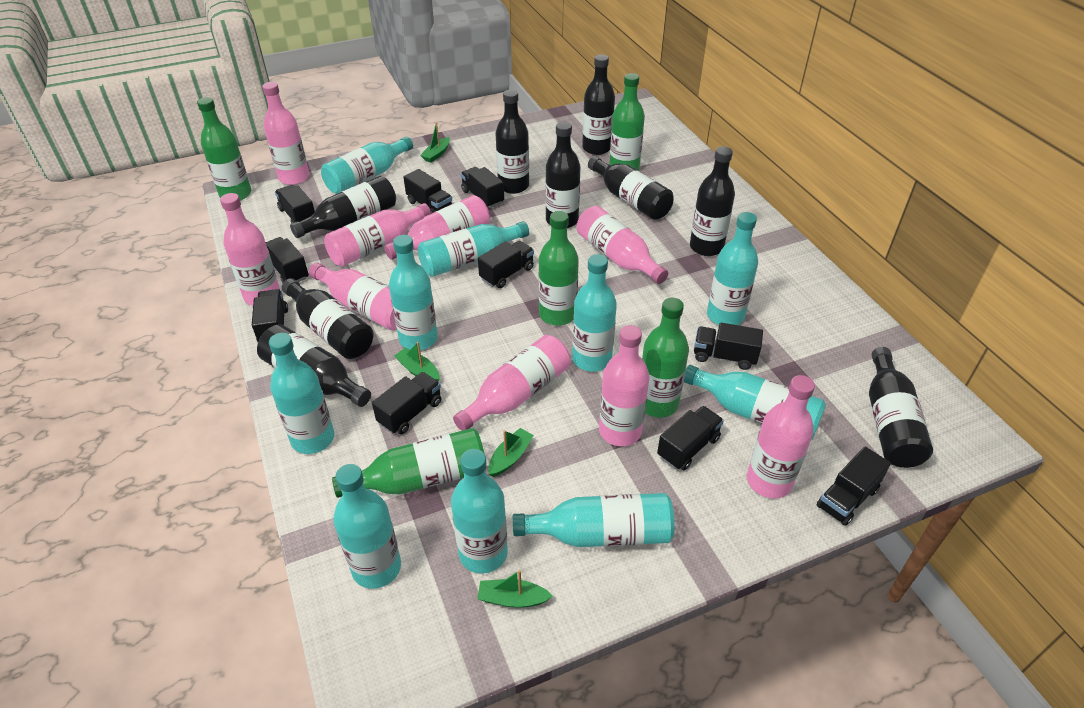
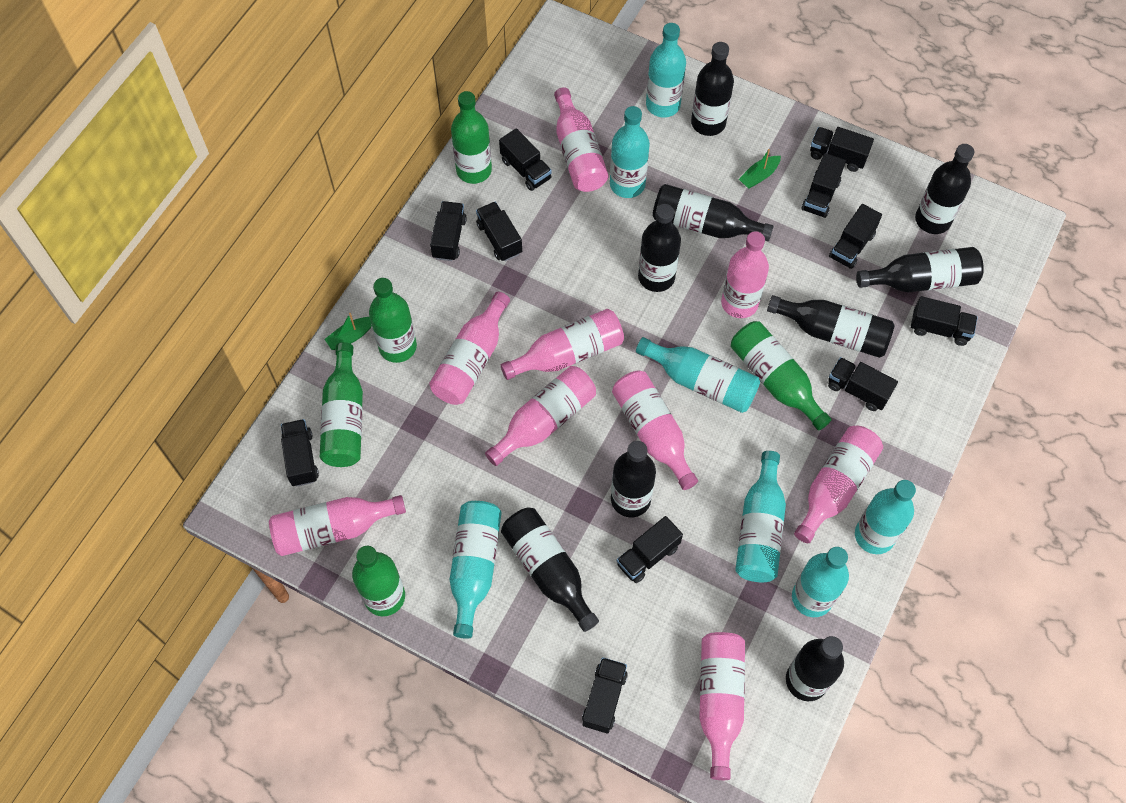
black truck: 10 -> 11
green boat: 4 -> 2
turquoise bottle: 10 -> 7

